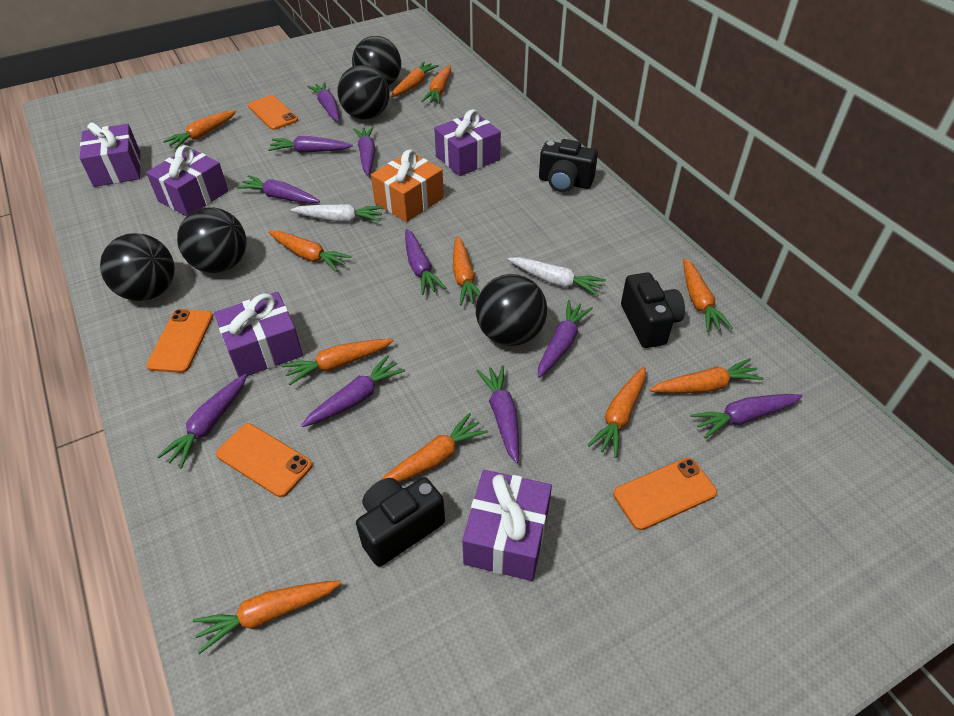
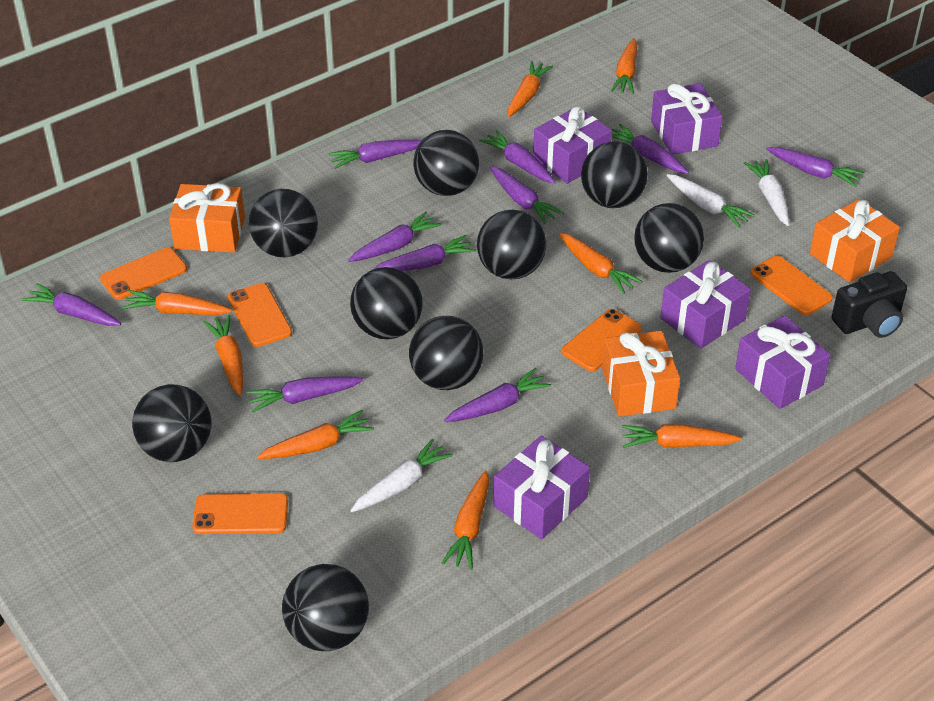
black ball: 5 -> 9
black camera: 3 -> 1
orange carrot: 11 -> 8
orange gift: 1 -> 3
orange phone: 4 -> 5
white carrot: 2 -> 3

